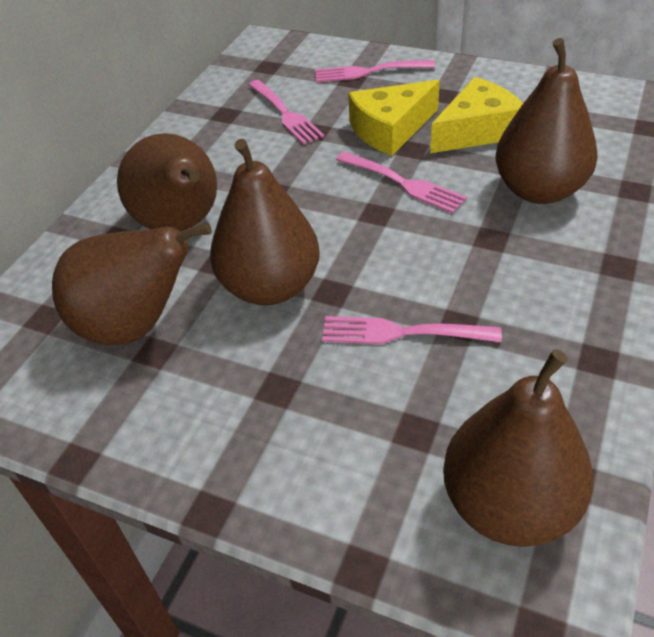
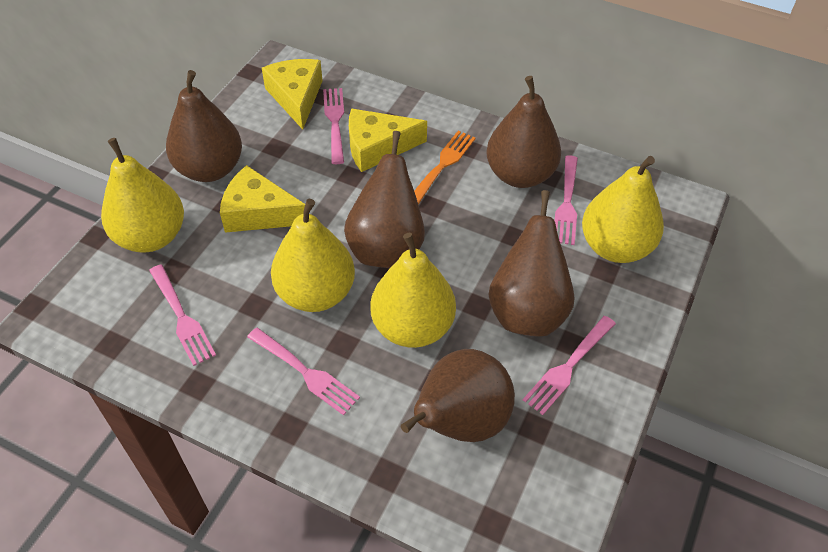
orange fork: 0 -> 1
pink fork: 4 -> 5
yellow cheese: 2 -> 3
yellow pear: 0 -> 4

